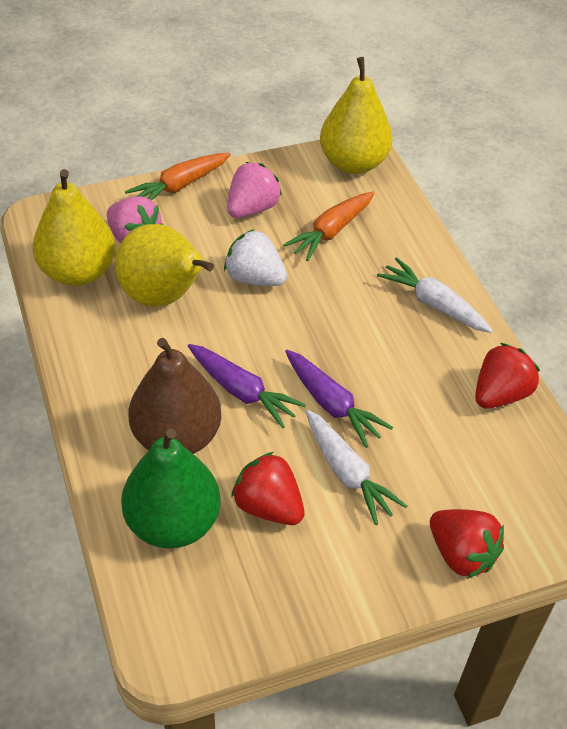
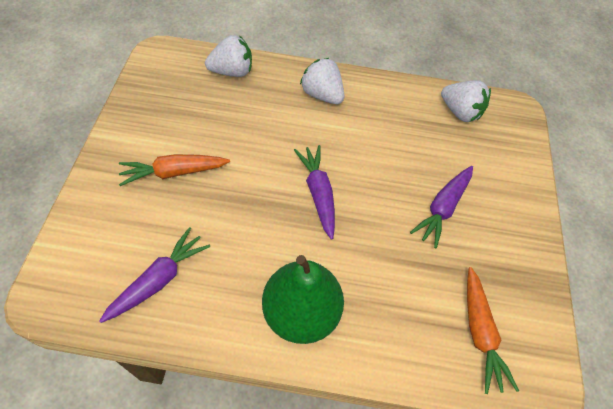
brown pear: 1 -> 0
pink strawberry: 2 -> 0
purple carrot: 2 -> 3
red strawberry: 3 -> 0
white carrot: 2 -> 0
white strawberry: 1 -> 3
yellow pear: 3 -> 0

